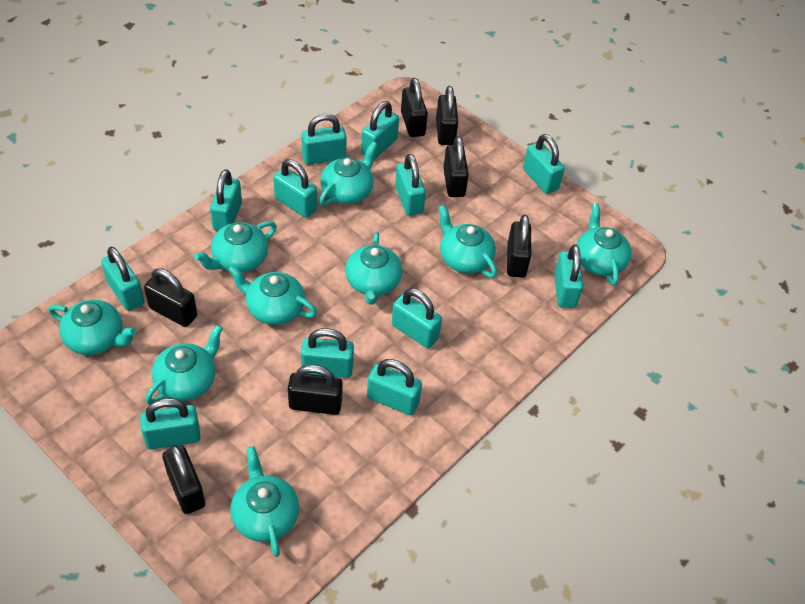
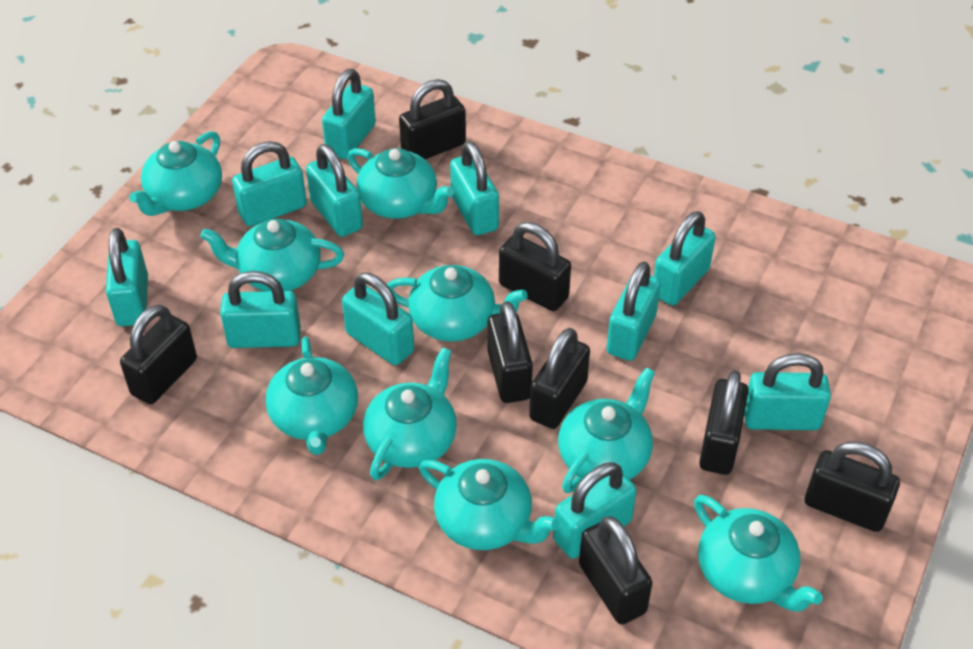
black padlock: 7 -> 8
turquoise padlock: 12 -> 11

